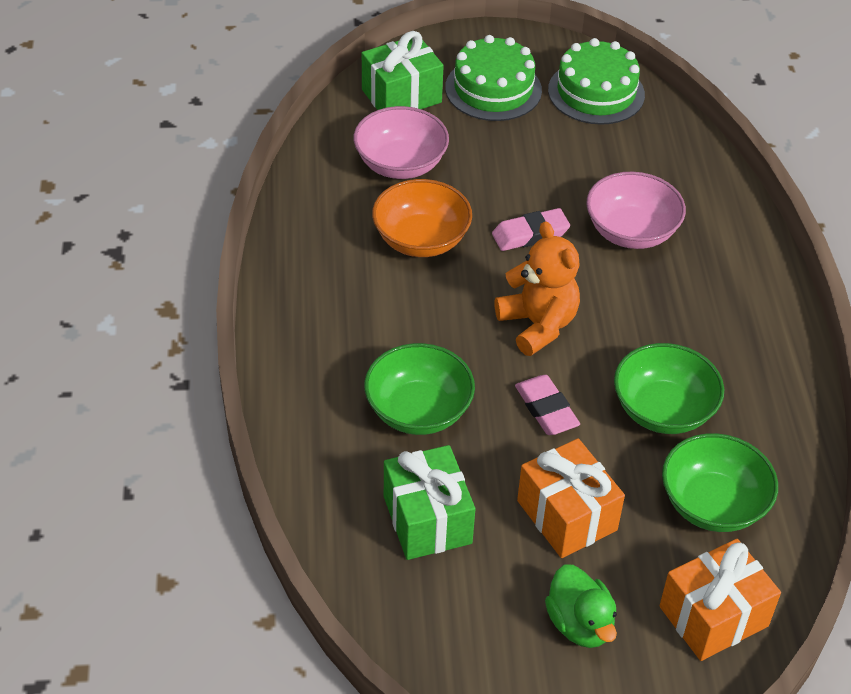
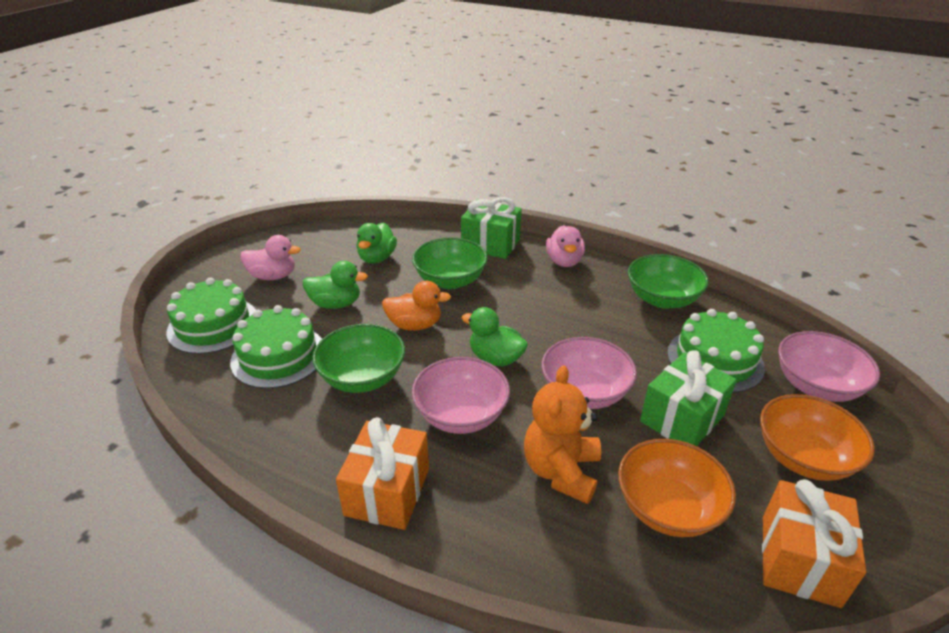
green cake: 2 -> 3
green duck: 1 -> 3
orange bowl: 1 -> 2
orange duck: 0 -> 1
pink bowl: 2 -> 3
pink duck: 0 -> 2
pink eraser: 2 -> 0

